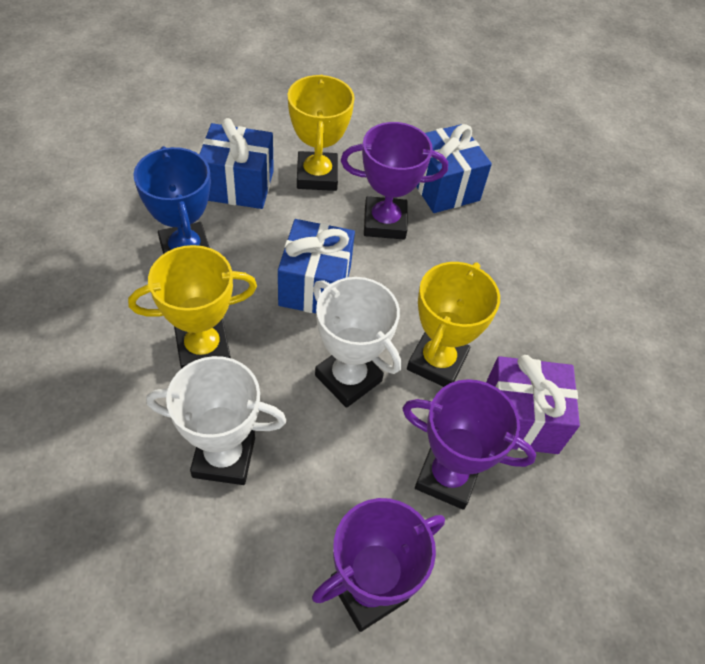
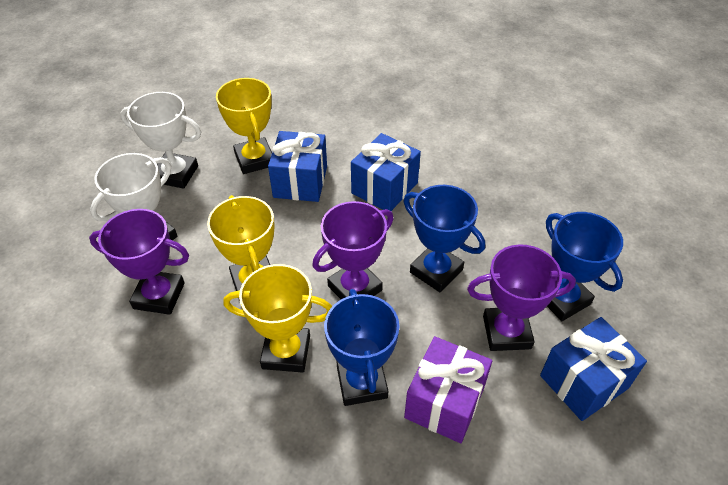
blue trophy: 1 -> 3

